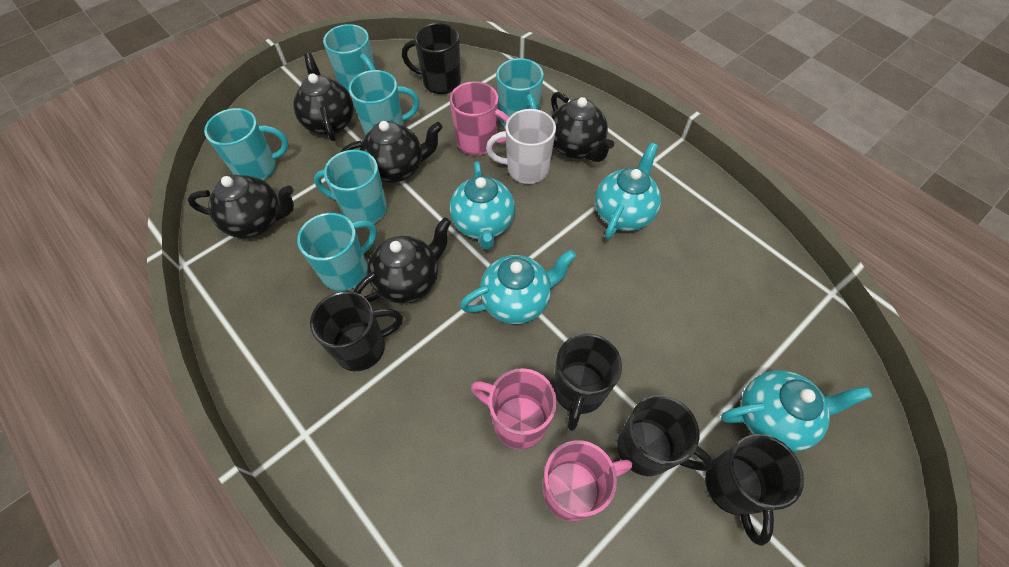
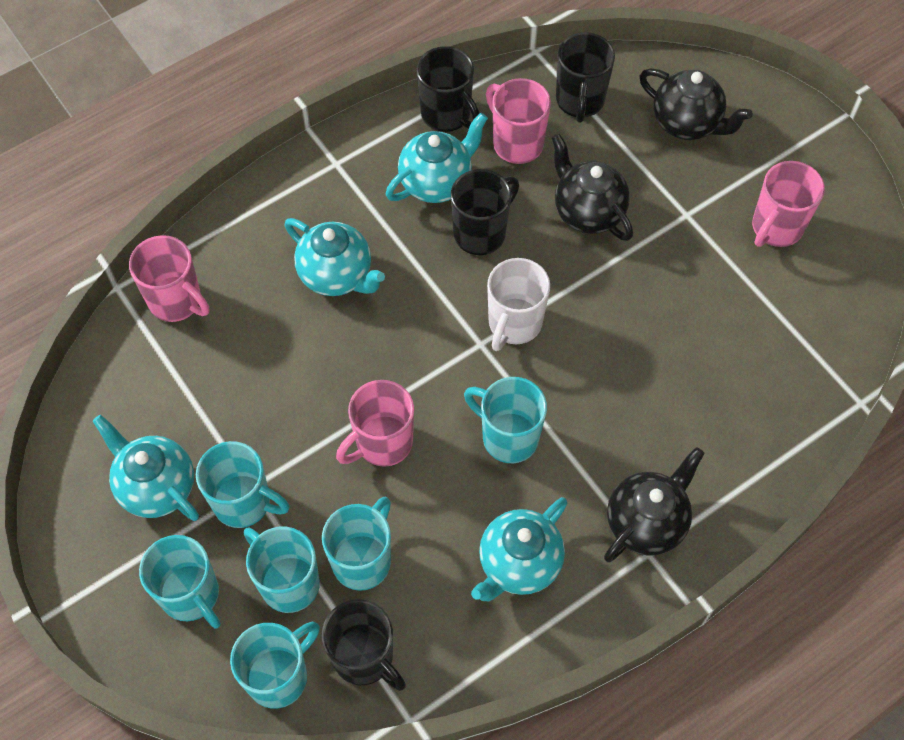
black mug: 5 -> 4
black teapot: 5 -> 3
pink mug: 3 -> 4

